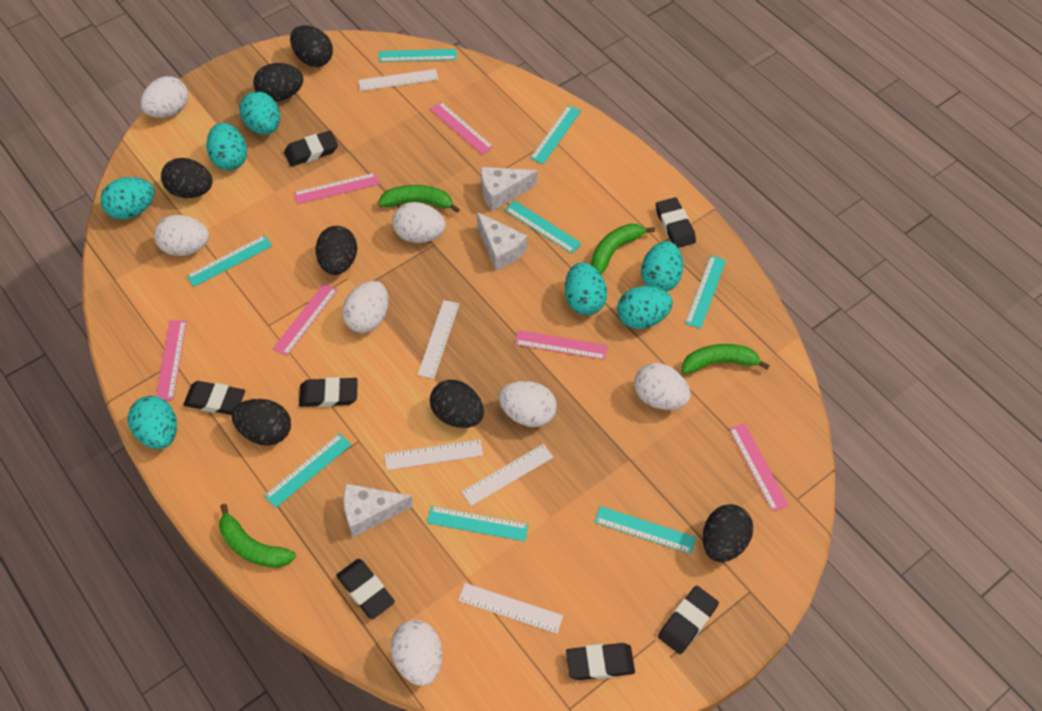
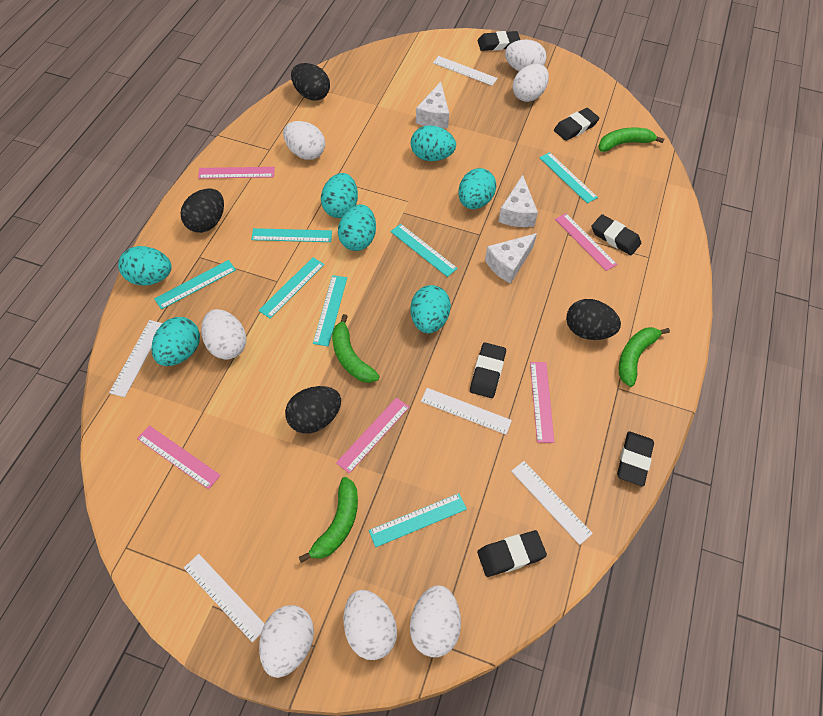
black egg: 7 -> 4
black eraser: 7 -> 6
pink ruler: 6 -> 5
turquoise ruler: 8 -> 7

